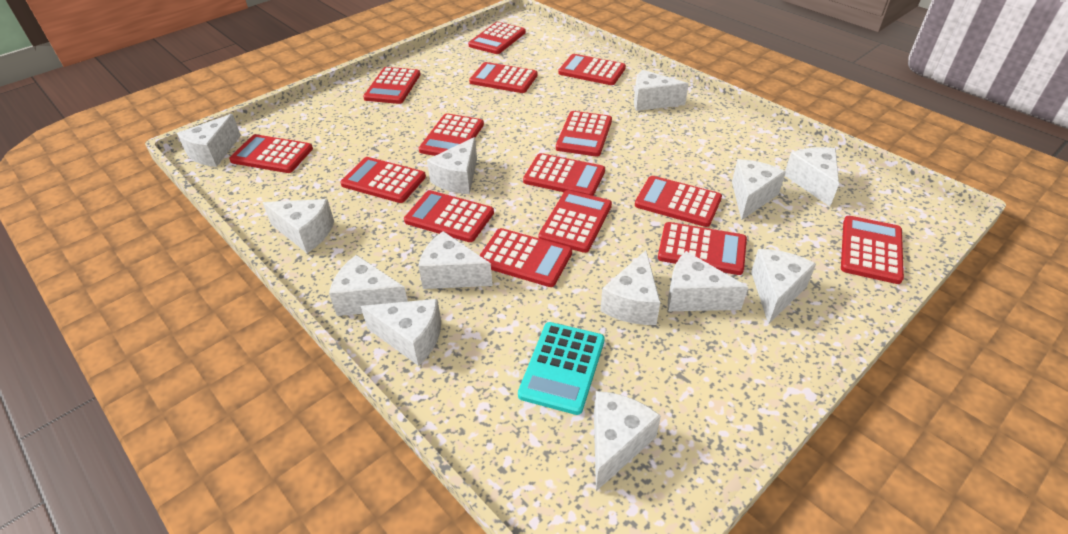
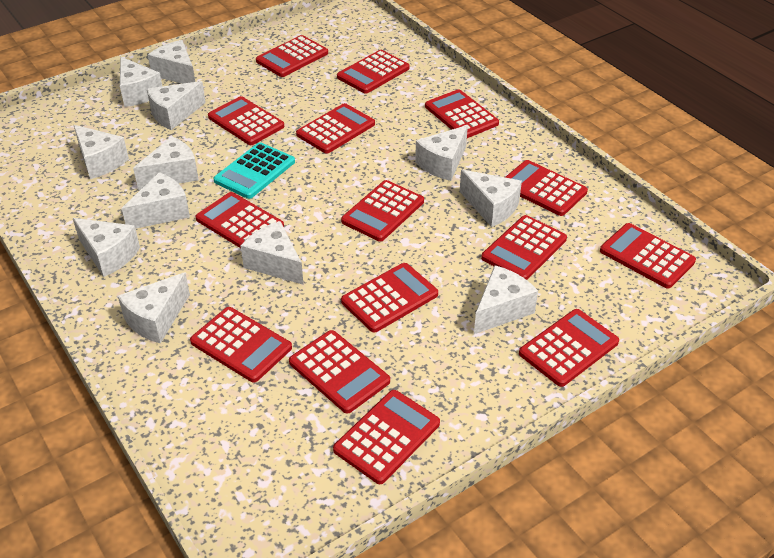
white cheese: 13 -> 12

